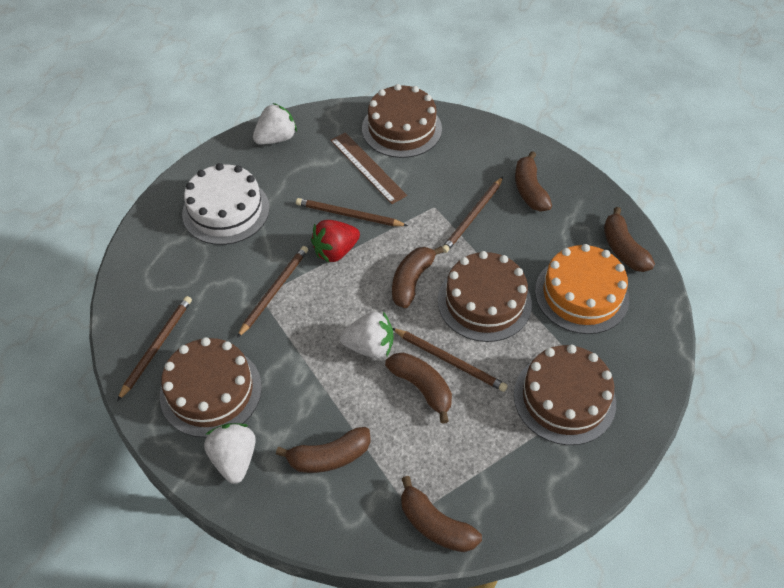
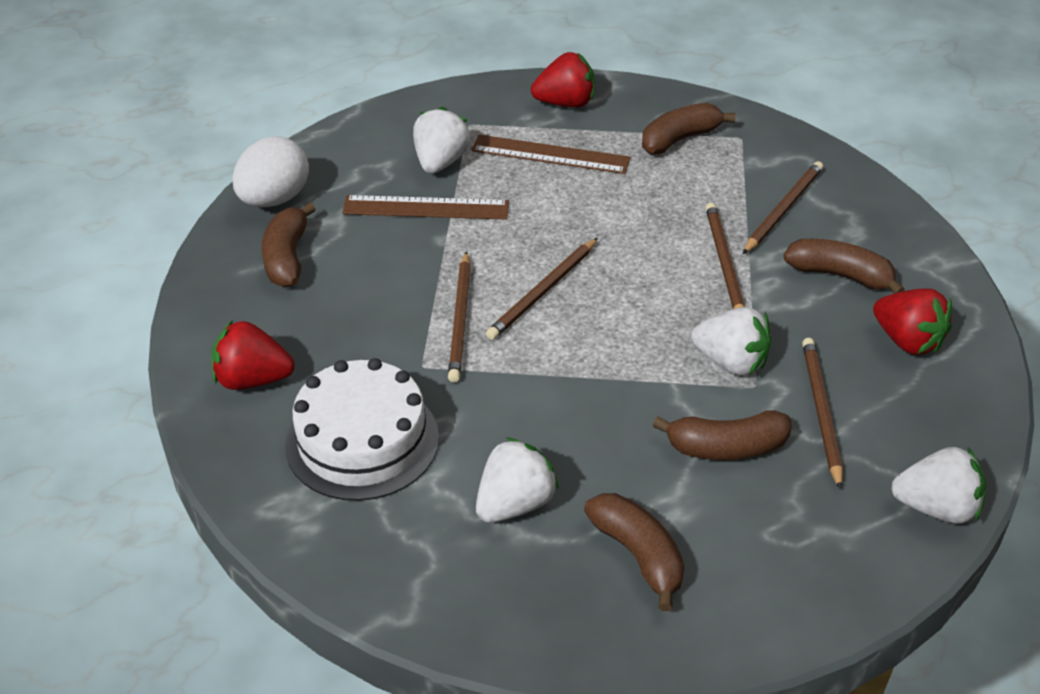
brown banana: 6 -> 5
brown cake: 4 -> 0
brown ruler: 1 -> 2
orange cake: 1 -> 0
red strawberry: 1 -> 3
white egg: 0 -> 1
white strawberry: 3 -> 4

